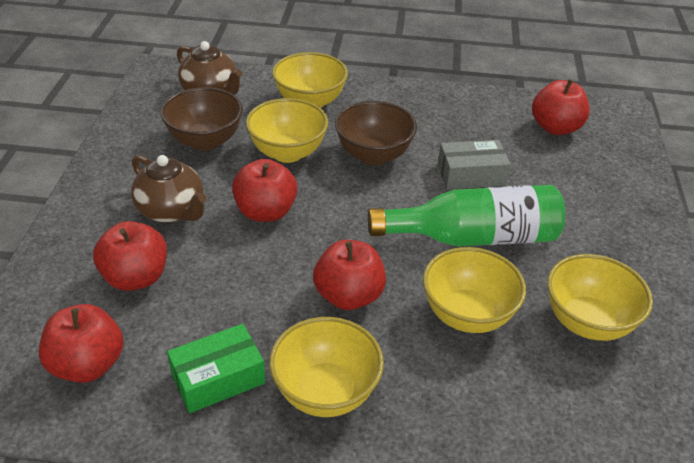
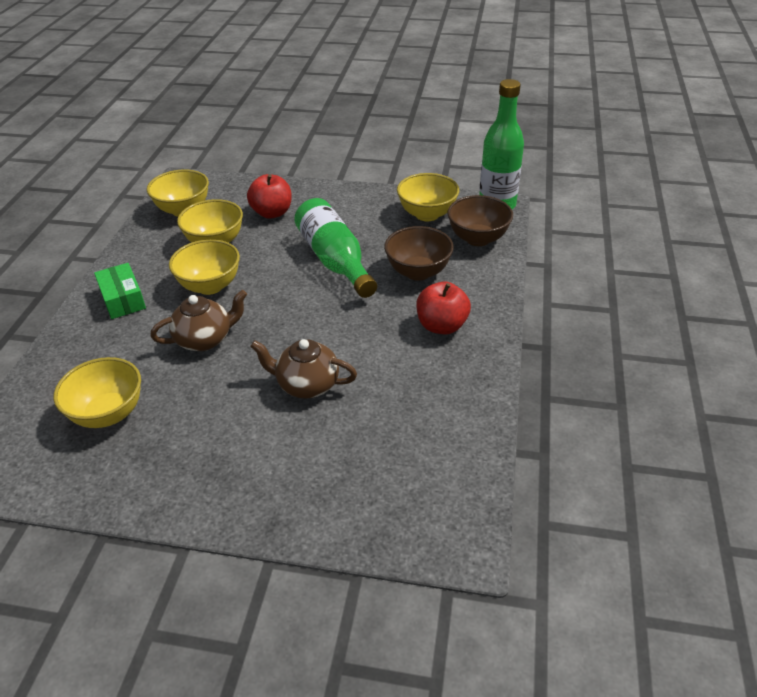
green bottle: 1 -> 2
grey box: 1 -> 0
red apple: 5 -> 2

